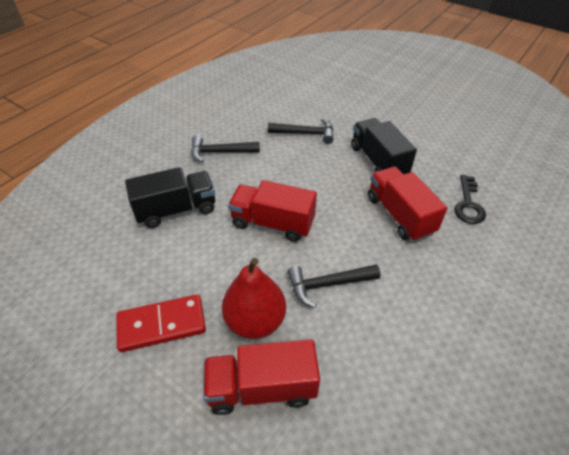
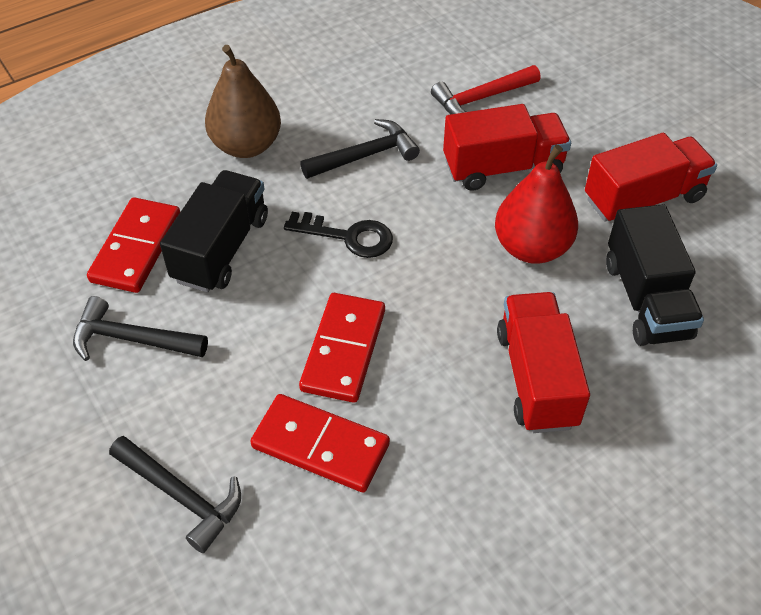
brown pear: 0 -> 1
red domino: 1 -> 3
red hammer: 0 -> 1

